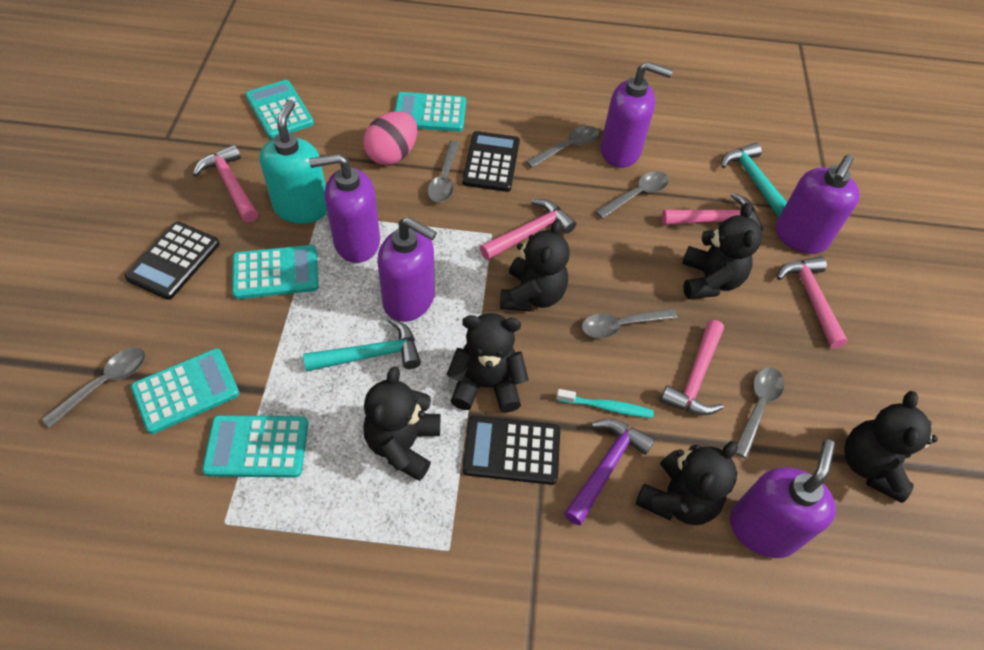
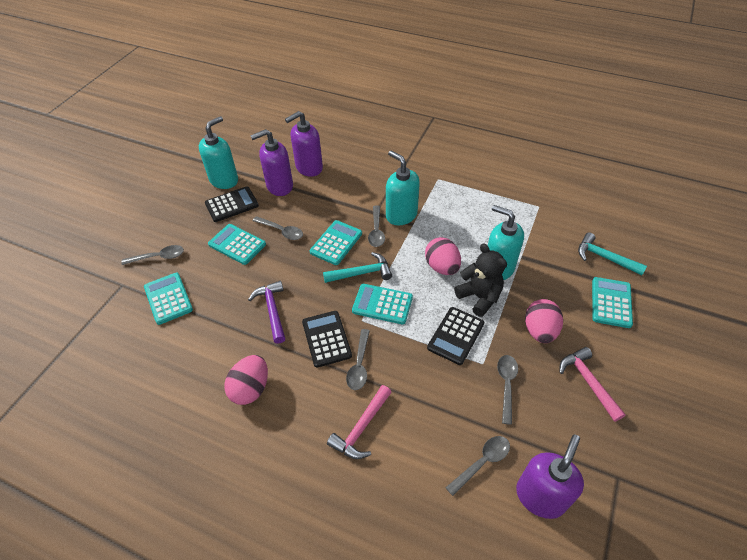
black teddy bear: 6 -> 1
pink egg: 1 -> 3
pink hammer: 5 -> 2
purple soap dispenser: 5 -> 3
turquoise soap dispenser: 1 -> 3
turquoise toothbrush: 1 -> 0

